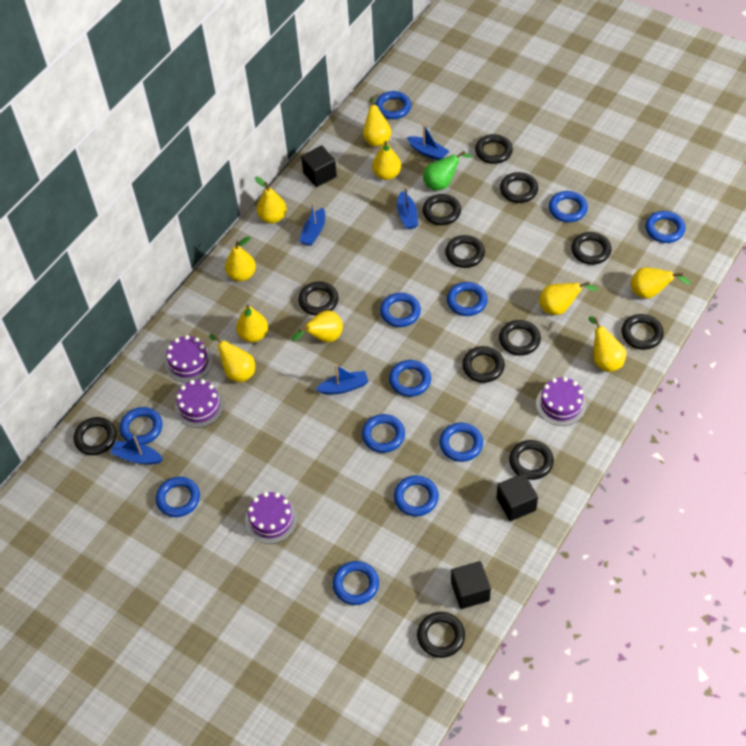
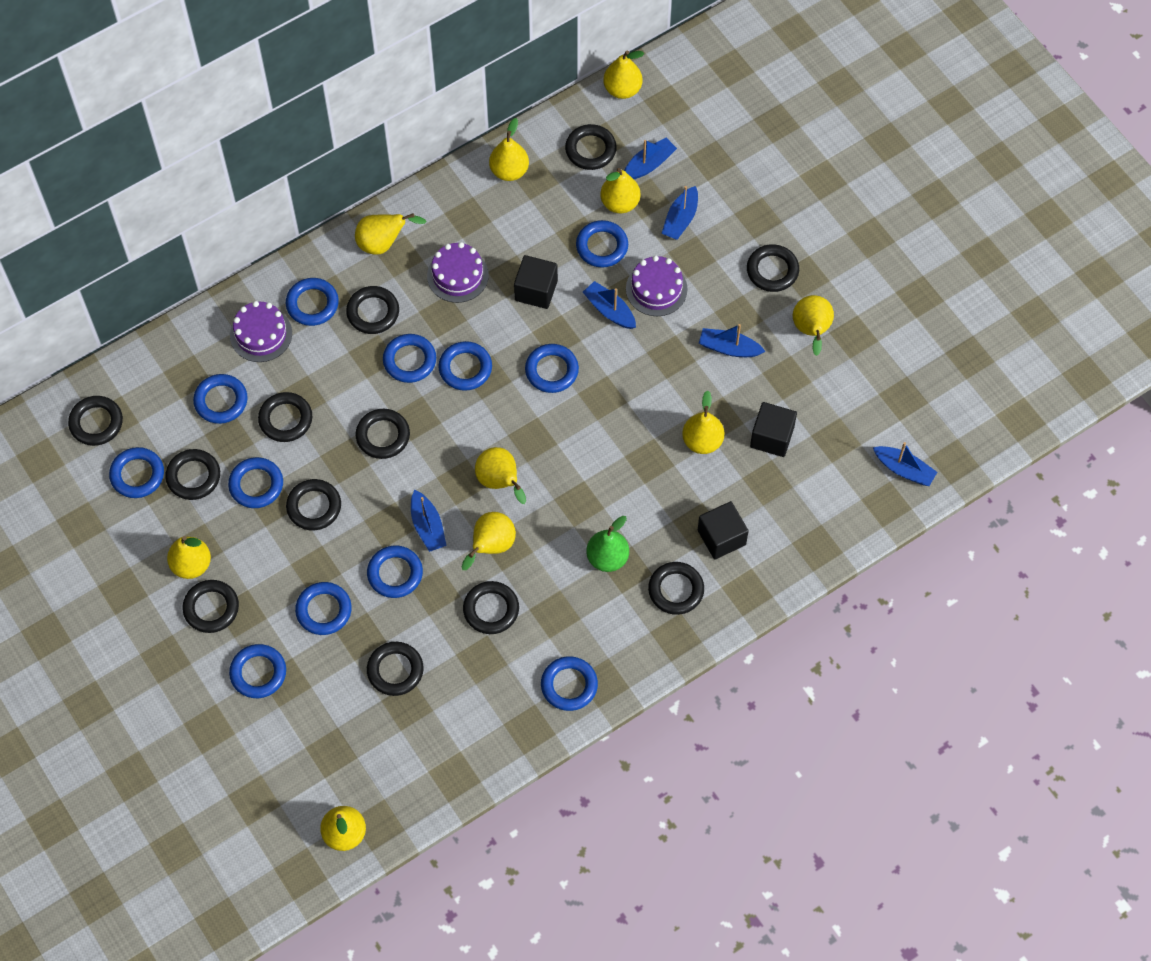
blue boat: 5 -> 6
purple cake: 4 -> 3

